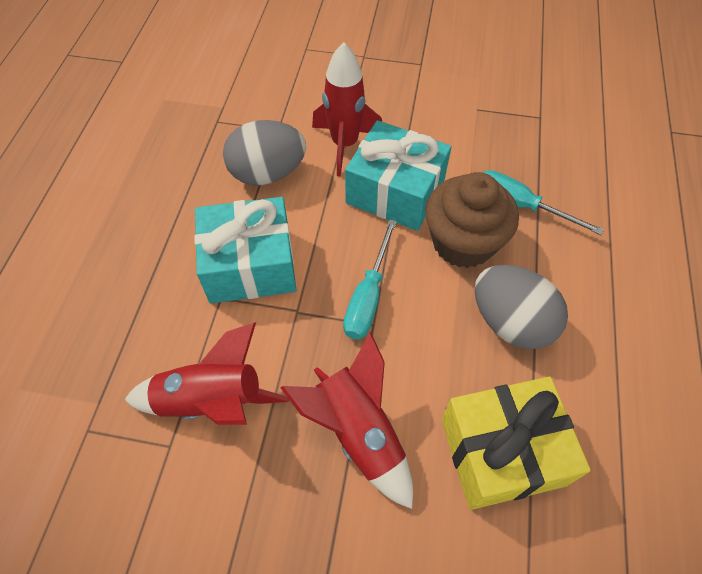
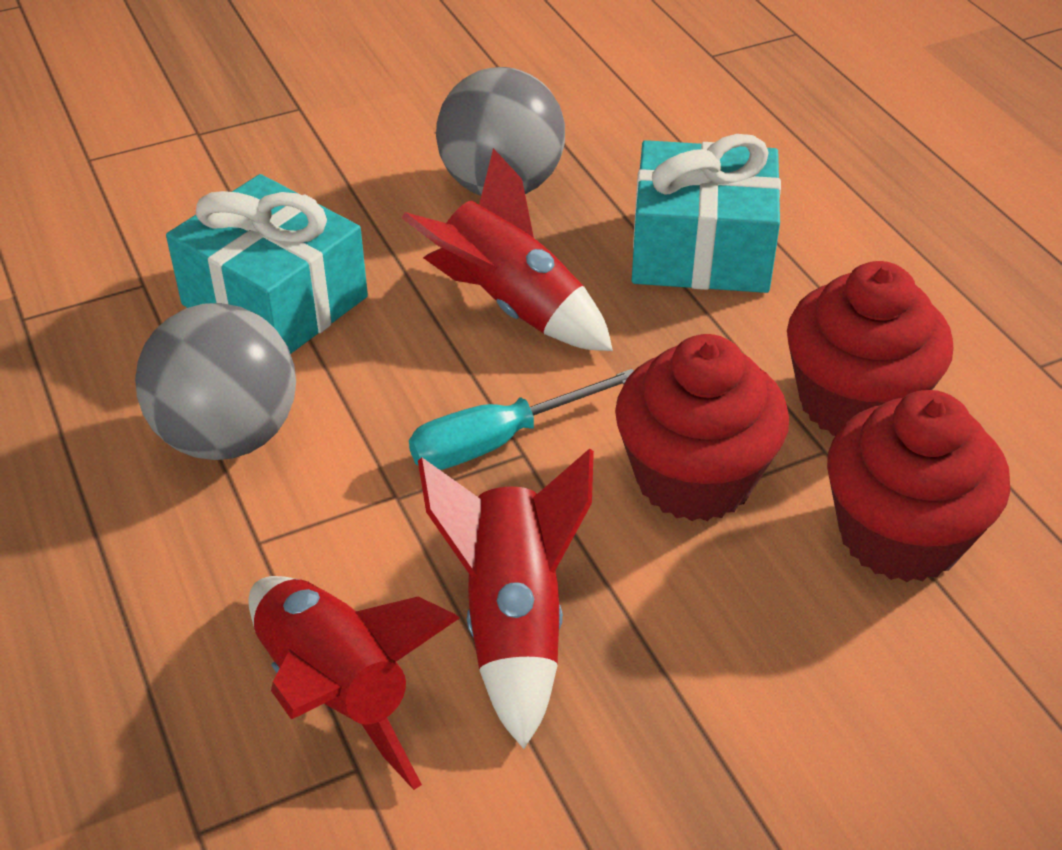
brown cupcake: 1 -> 0
grey ball: 0 -> 2
grey egg: 2 -> 0
red cupcake: 0 -> 3
turquoise screwdriver: 2 -> 1
yellow gift: 1 -> 0

